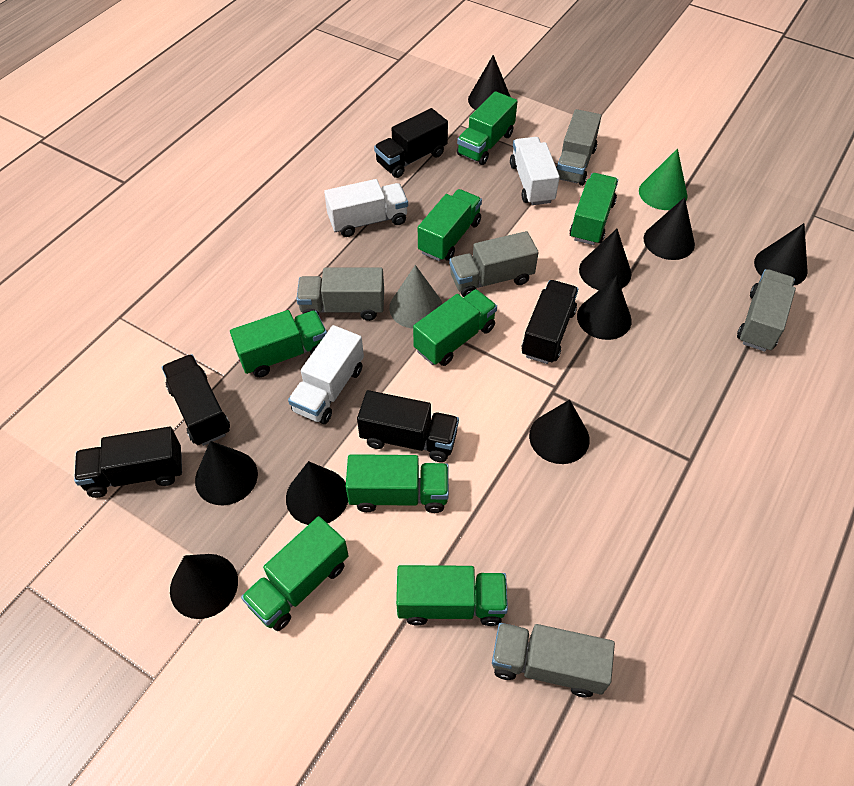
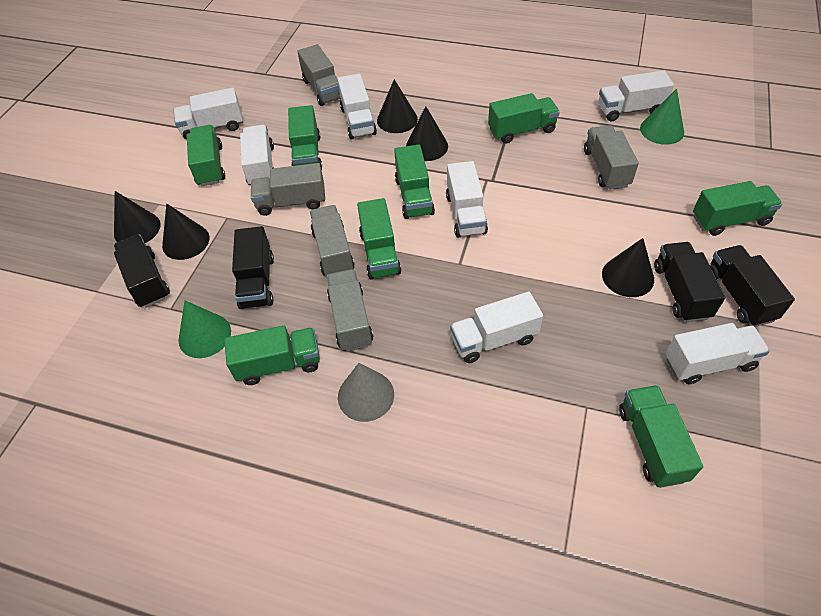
black cone: 9 -> 5
black truck: 5 -> 4
green cone: 1 -> 2
white truck: 3 -> 7

